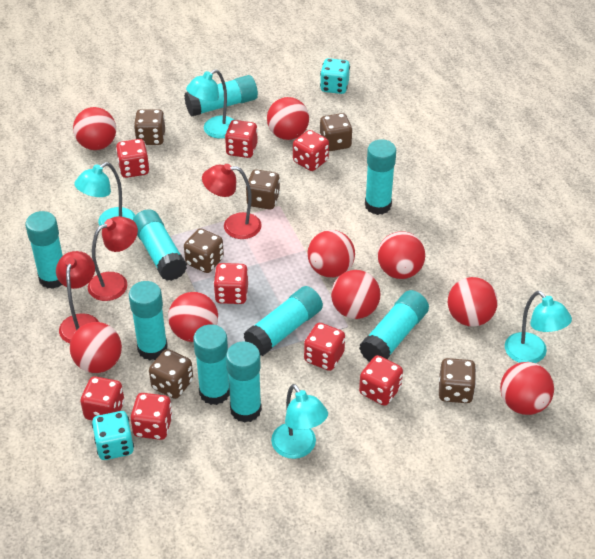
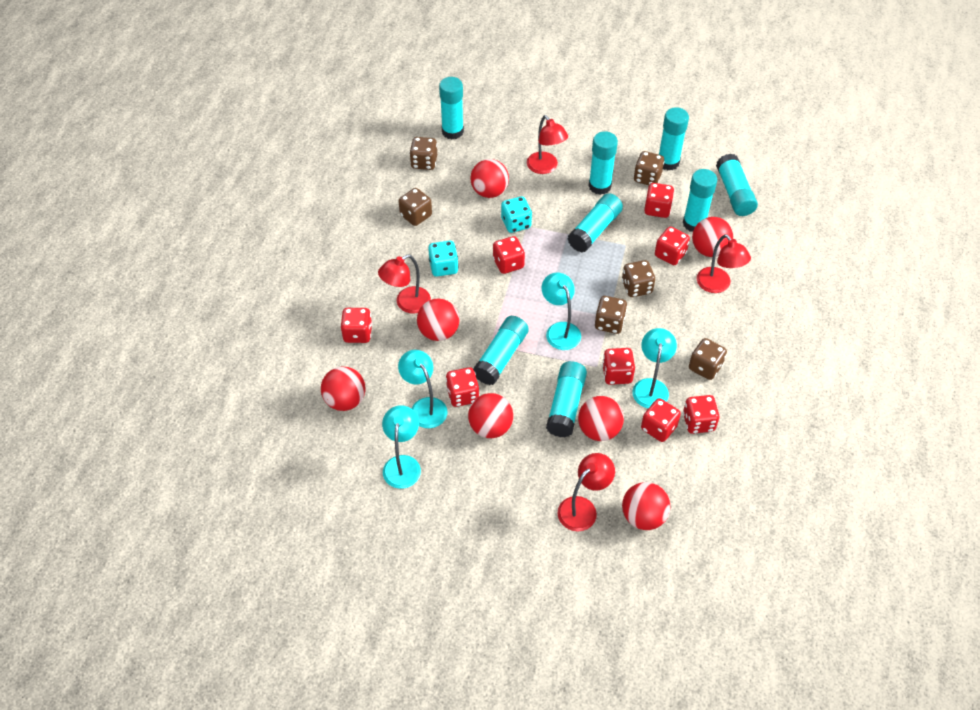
red ball: 9 -> 7
red lamp: 3 -> 4
turquoise glue stick: 9 -> 8

